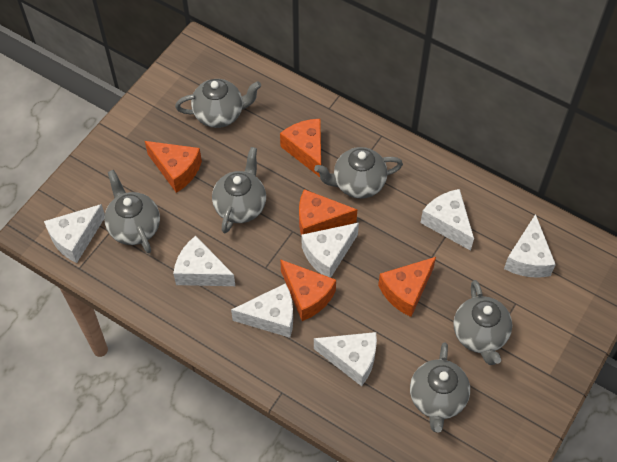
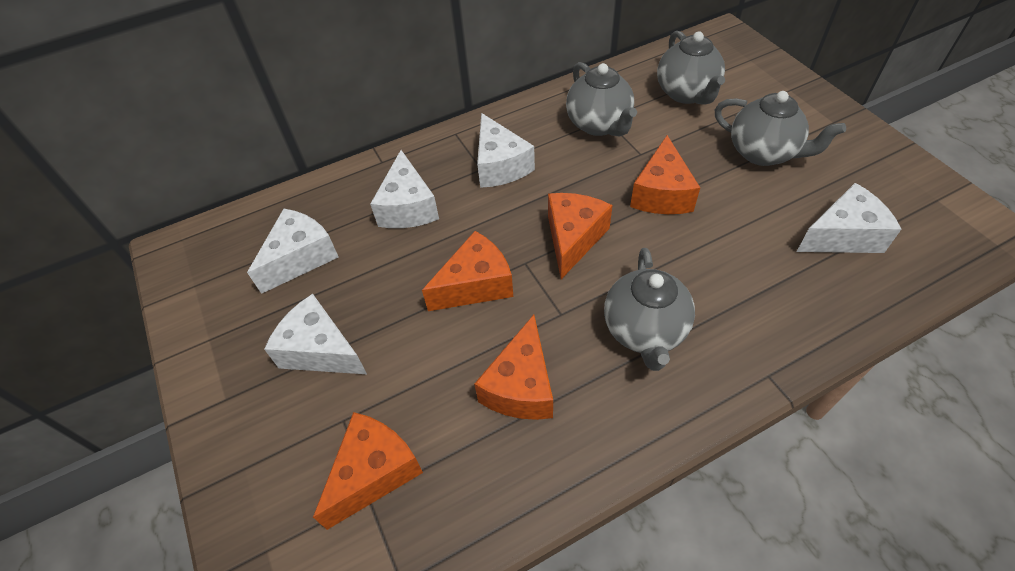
grey teapot: 6 -> 4
white cheese: 7 -> 5

